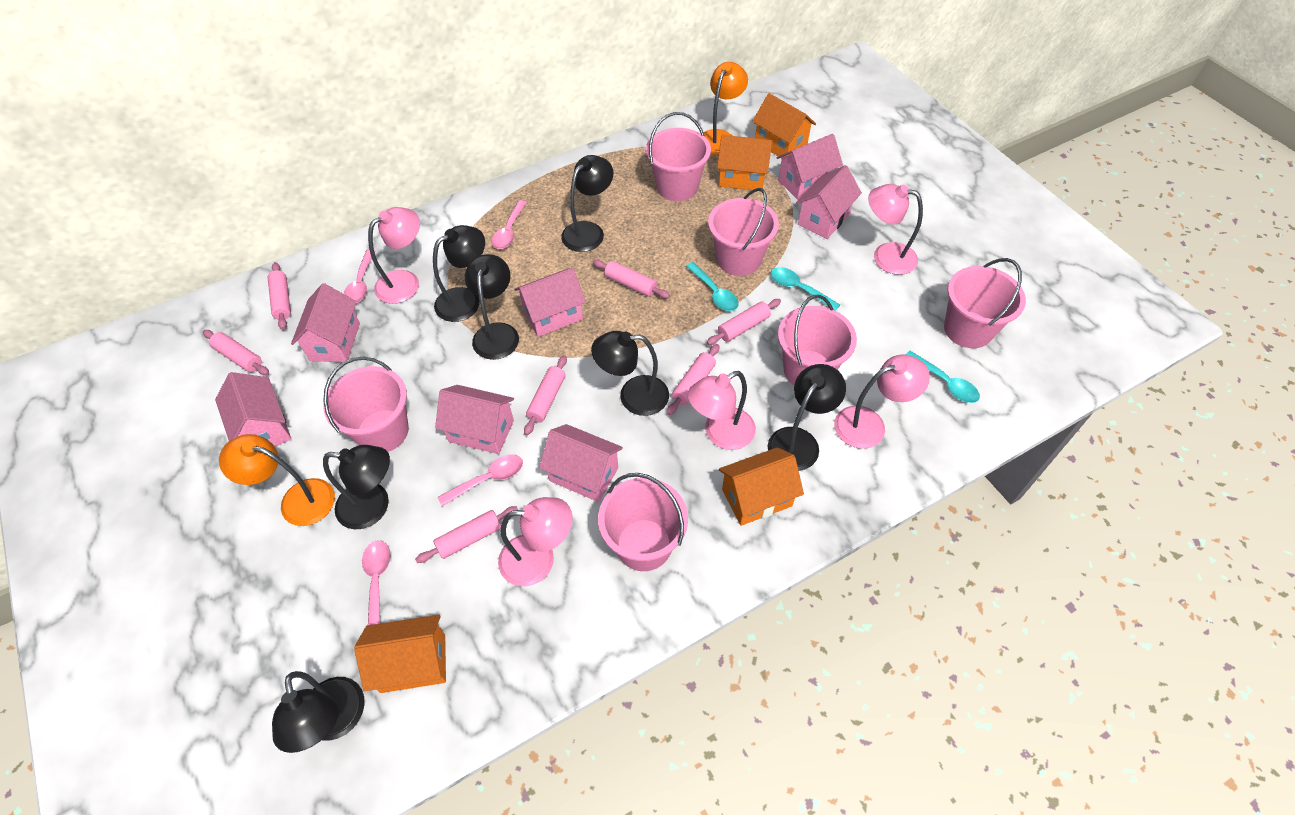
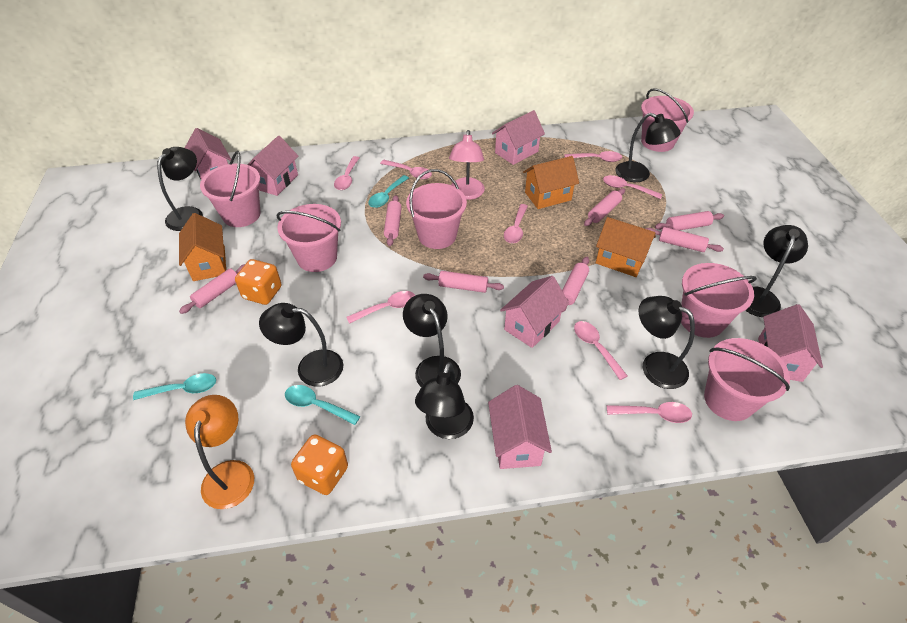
orange dice: 0 -> 2
orange house: 4 -> 3
orange lamp: 2 -> 1
pink house: 7 -> 6
pink lamp: 5 -> 1
pink spoon: 4 -> 8

